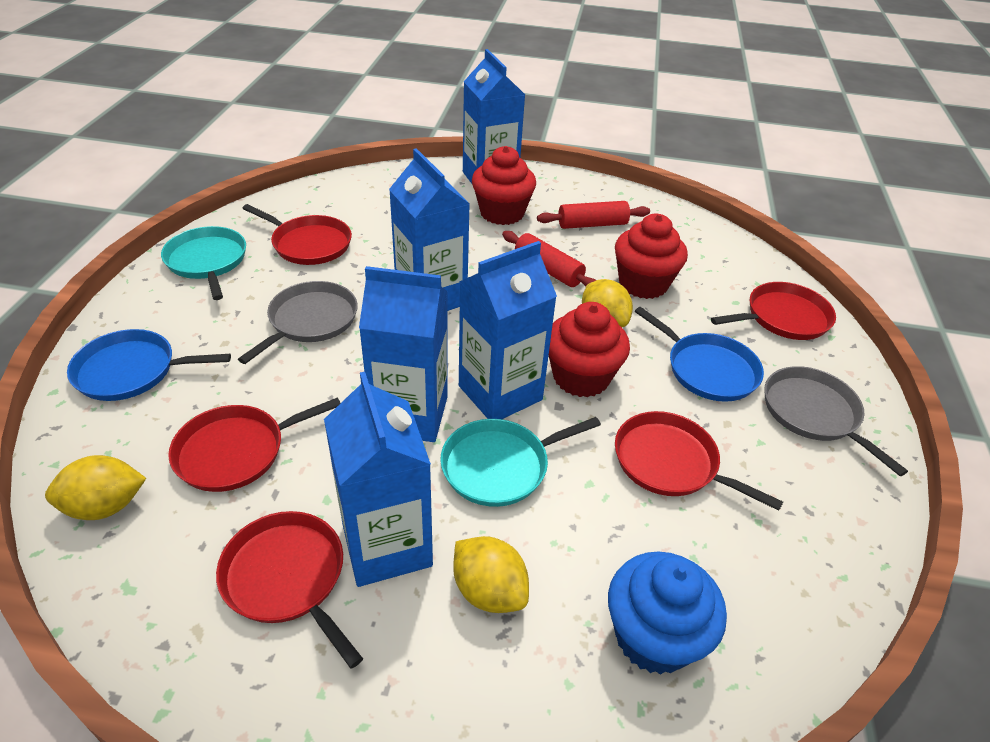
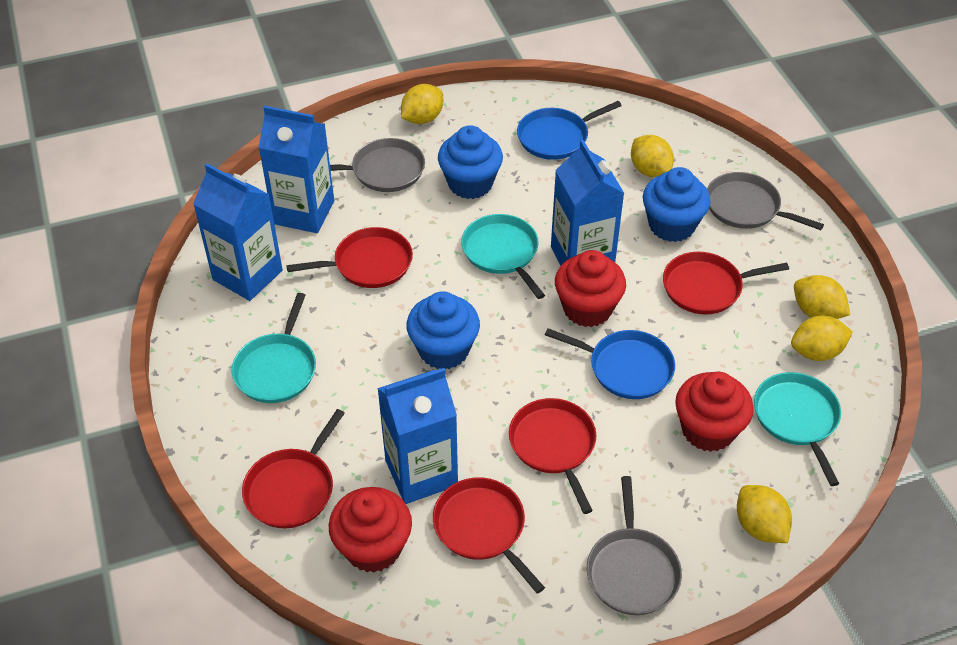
blue carton: 5 -> 4
blue cupcake: 1 -> 3
grey pan: 2 -> 3
red rolling pin: 2 -> 0
turquoise pan: 2 -> 3
yellow lemon: 3 -> 5

